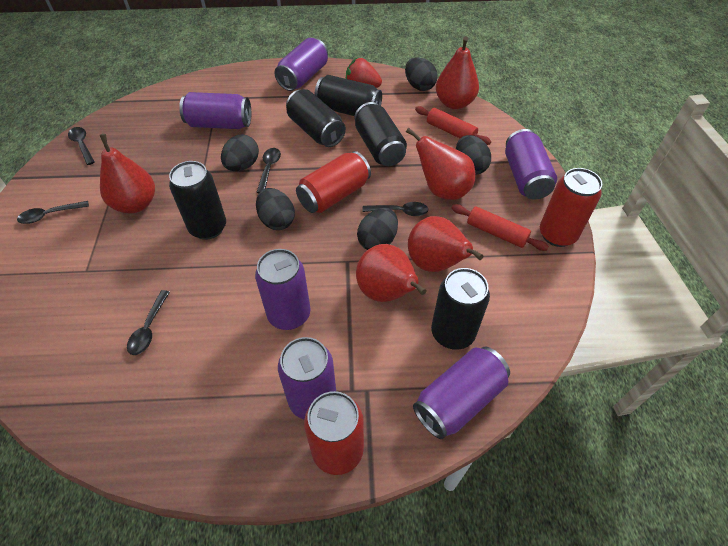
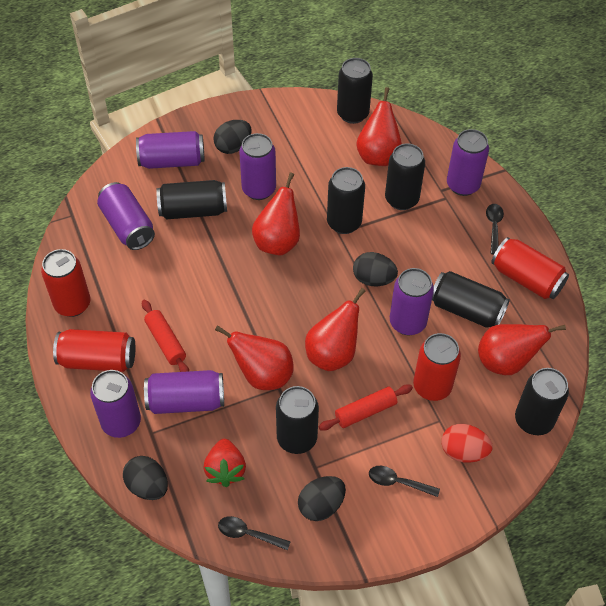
black can: 5 -> 7
black egg: 5 -> 4
black spoon: 5 -> 3
purple can: 6 -> 7
red can: 3 -> 4
red egg: 0 -> 1

